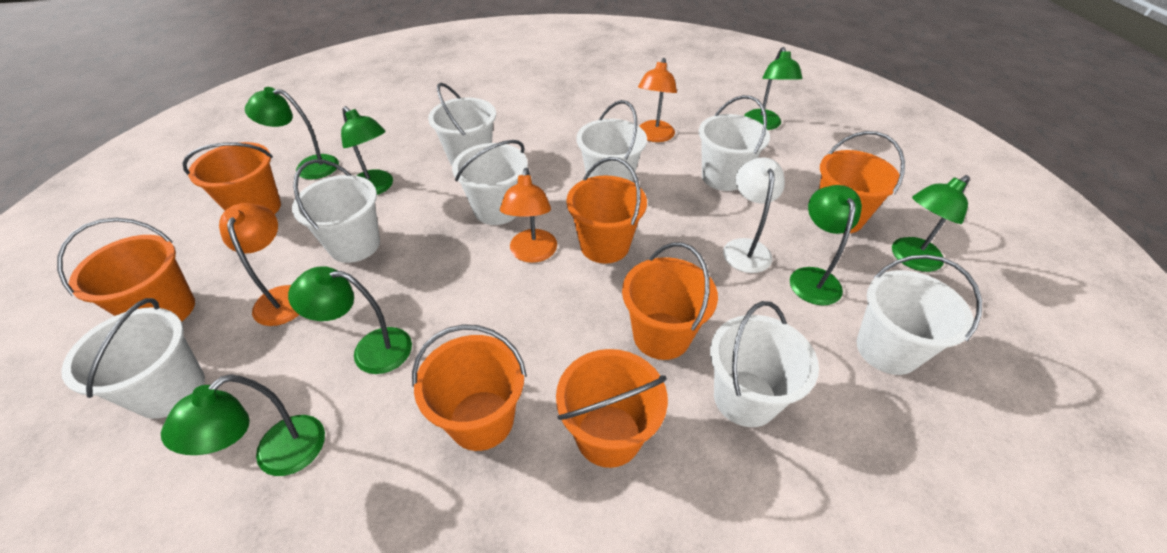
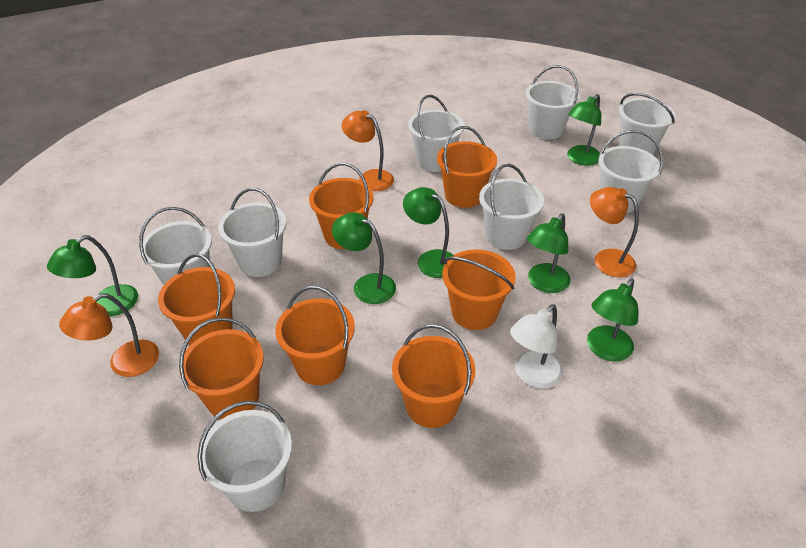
green lamp: 7 -> 6

